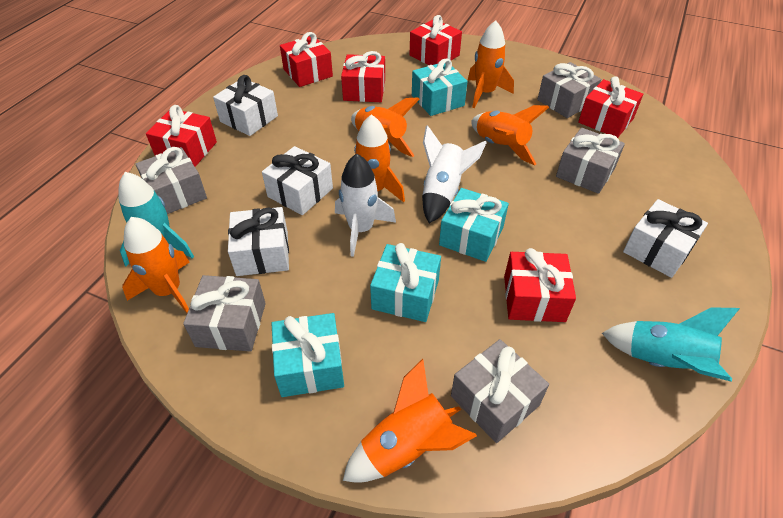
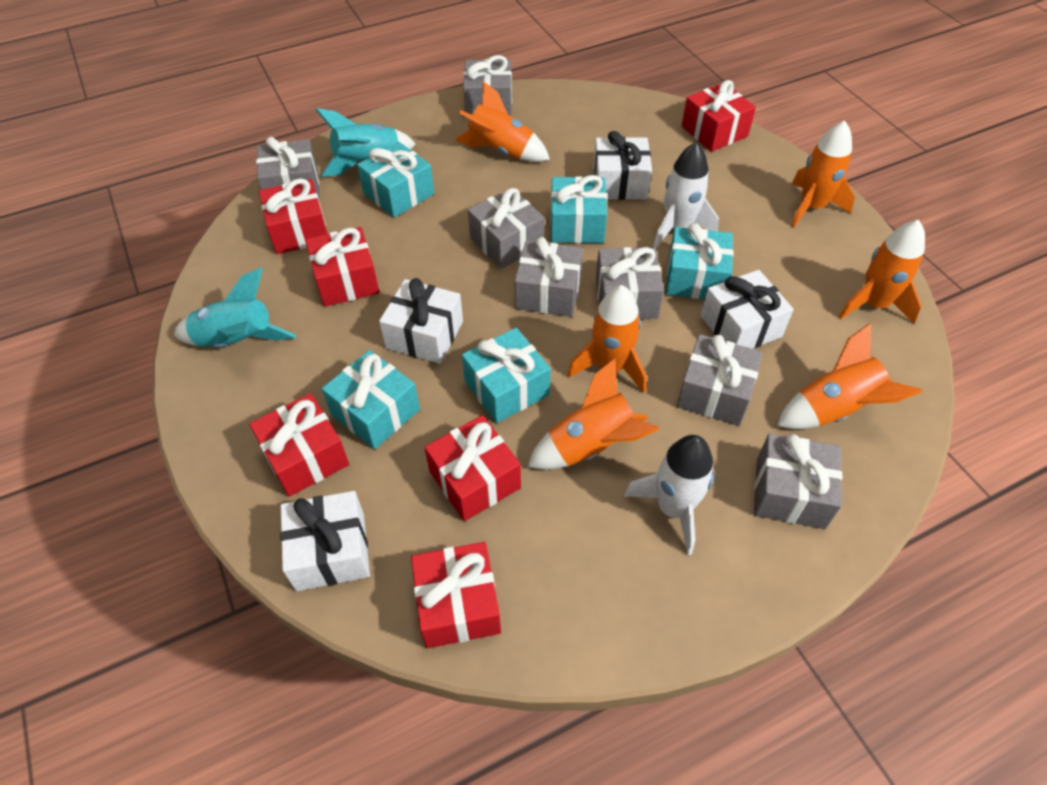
grey gift: 5 -> 7
turquoise gift: 4 -> 5

